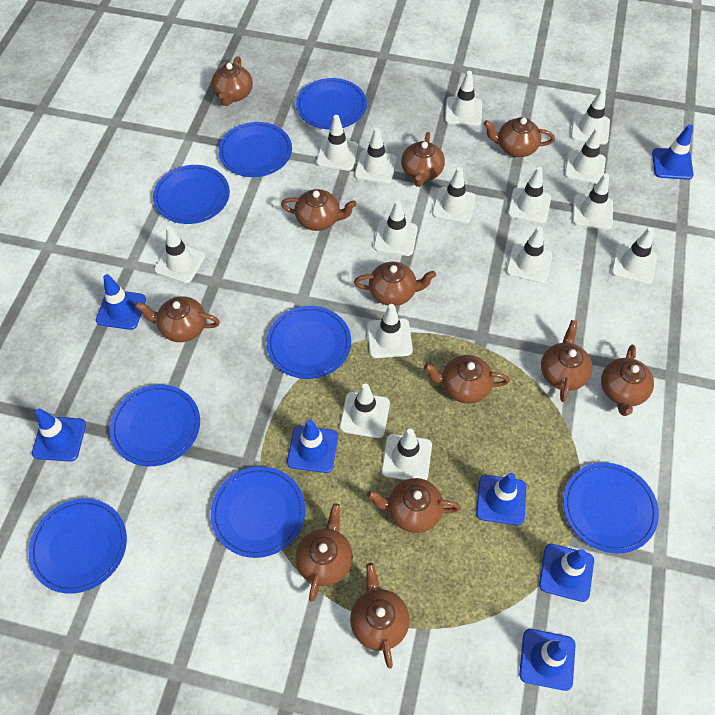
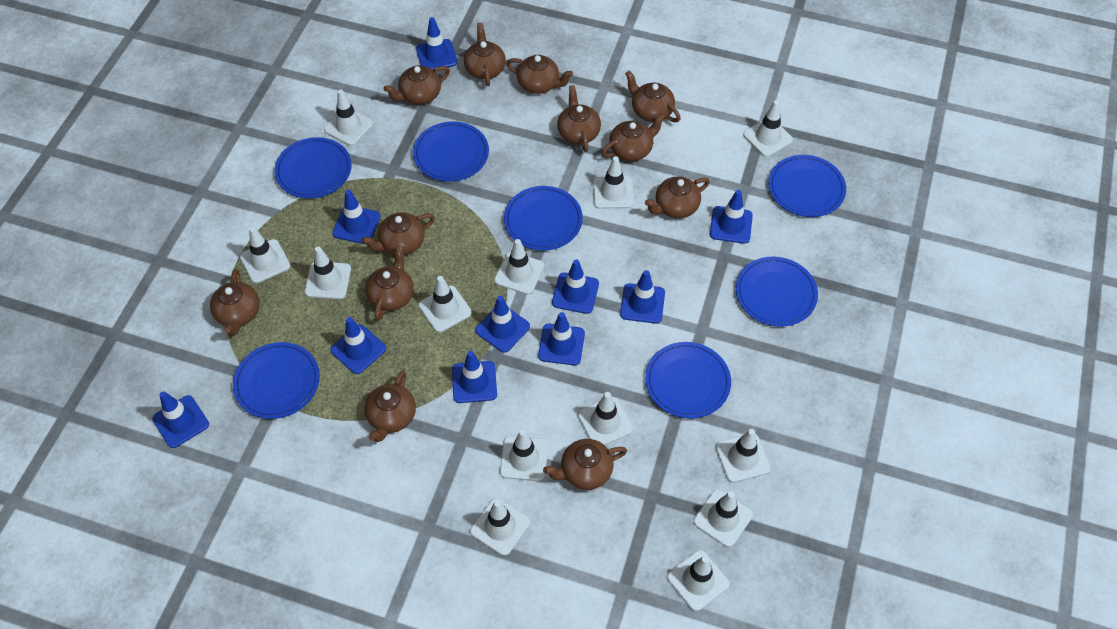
blue plate: 8 -> 7
blue traffic cone: 7 -> 10
white traffic cone: 15 -> 13

